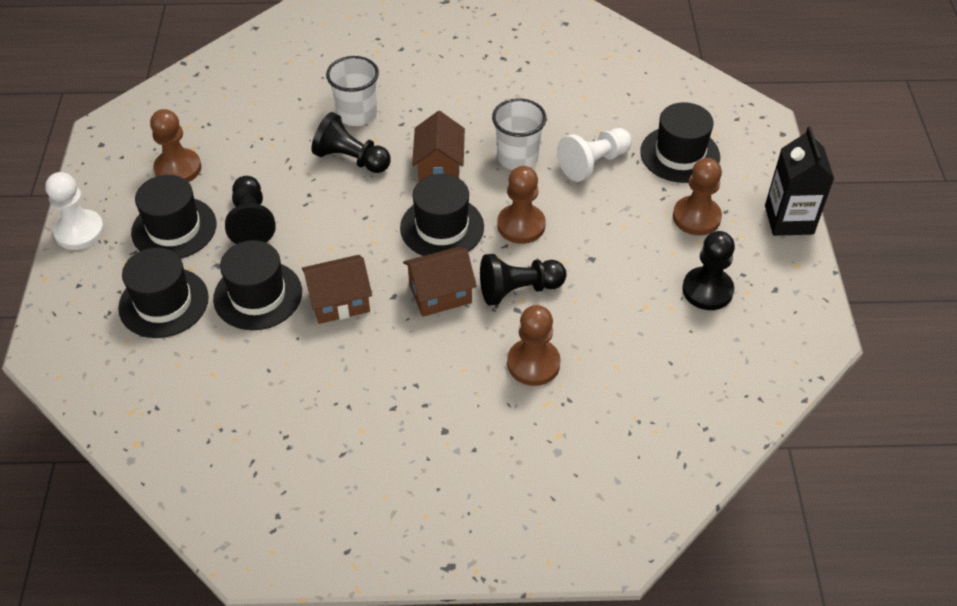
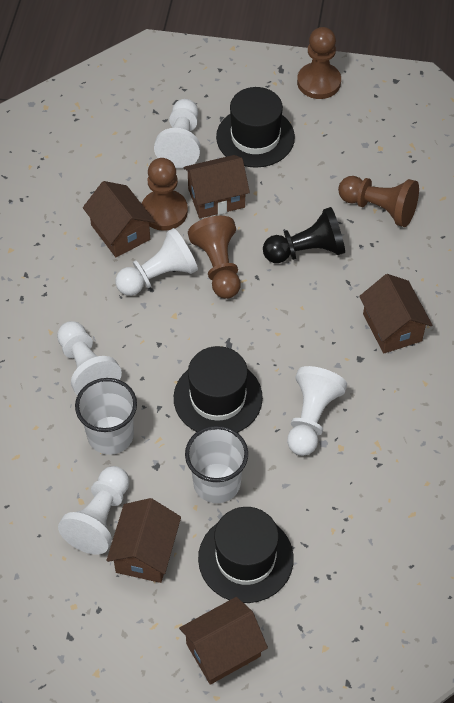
black carton: 1 -> 0
black hat: 5 -> 3
black pawn: 4 -> 1
brown house: 3 -> 5
white pawn: 2 -> 5

